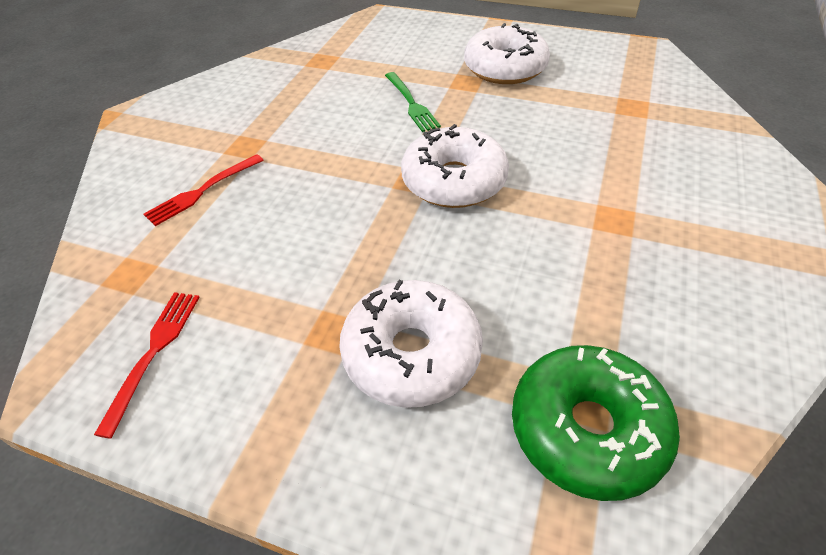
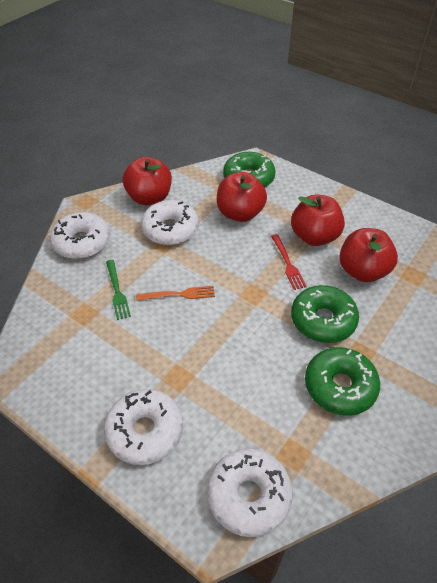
green donut: 1 -> 3
orange fork: 0 -> 1
red apple: 0 -> 4
red fork: 2 -> 1
white donut: 3 -> 4

